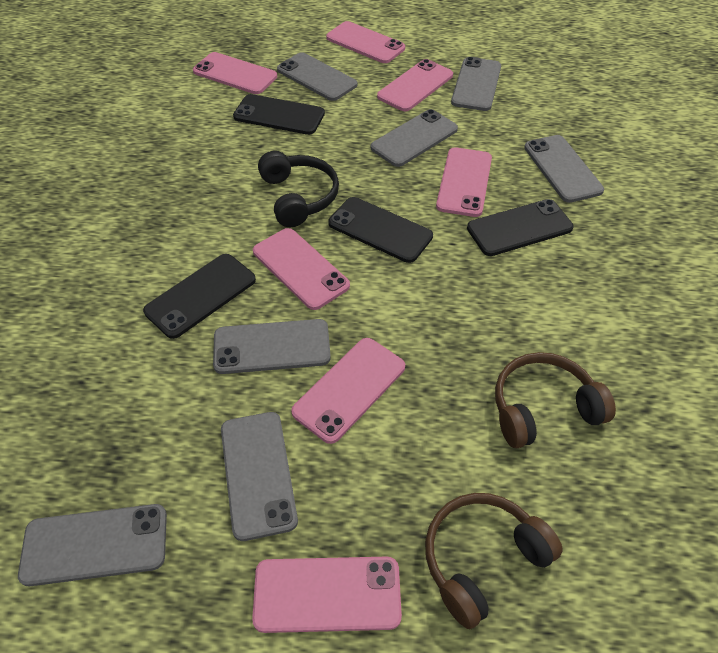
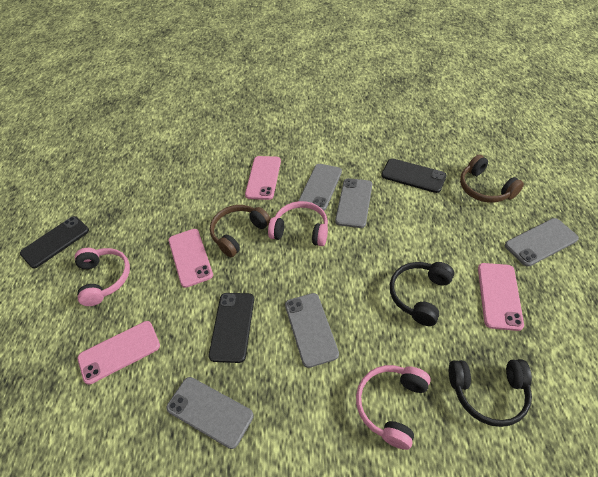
black headphones: 1 -> 2
black phone: 4 -> 3
grey phone: 7 -> 5
pink headphones: 0 -> 3
pink phone: 7 -> 4

